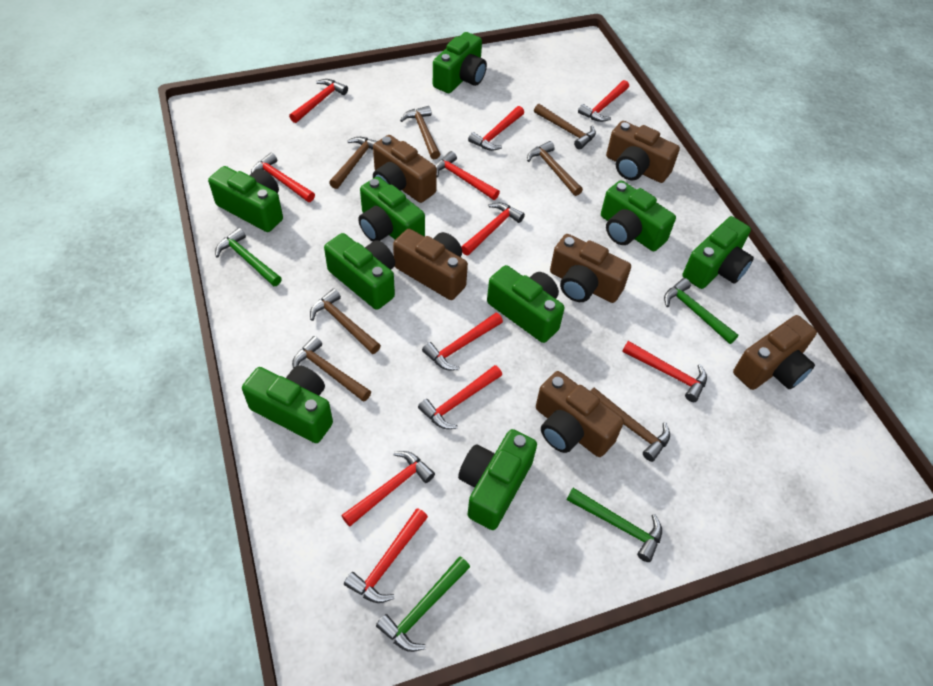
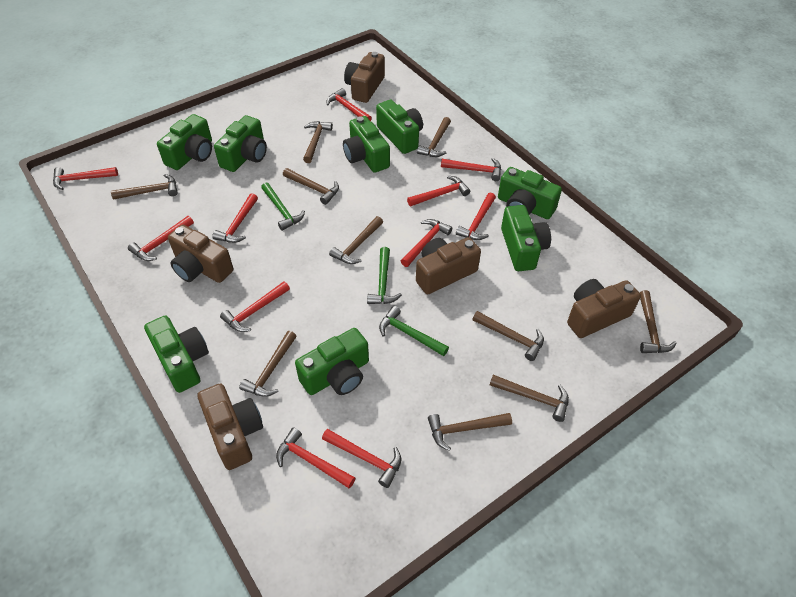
brown camera: 6 -> 5
brown hammer: 7 -> 10
green camera: 9 -> 8
green hammer: 4 -> 3

